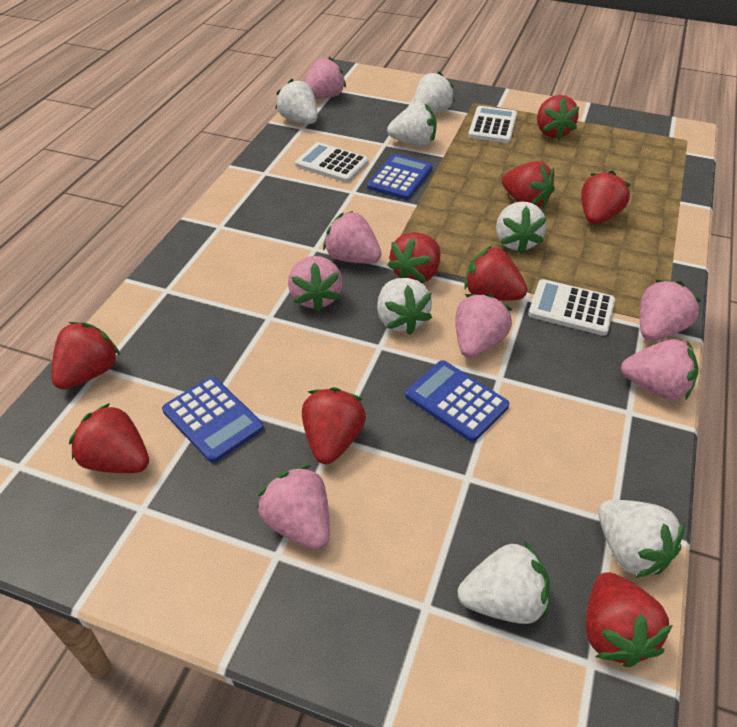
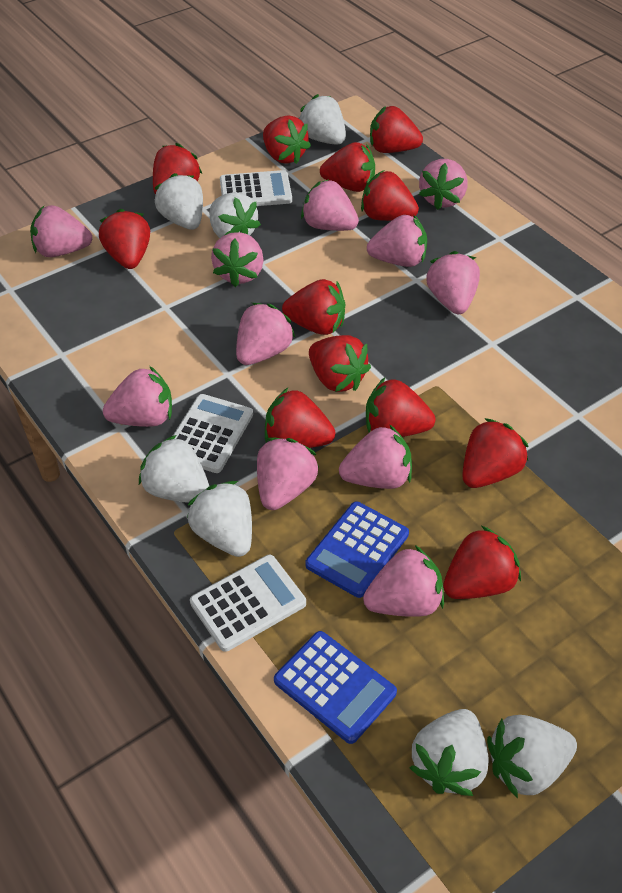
blue calculator: 3 -> 2
pink strawberry: 7 -> 11
red strawberry: 9 -> 12

